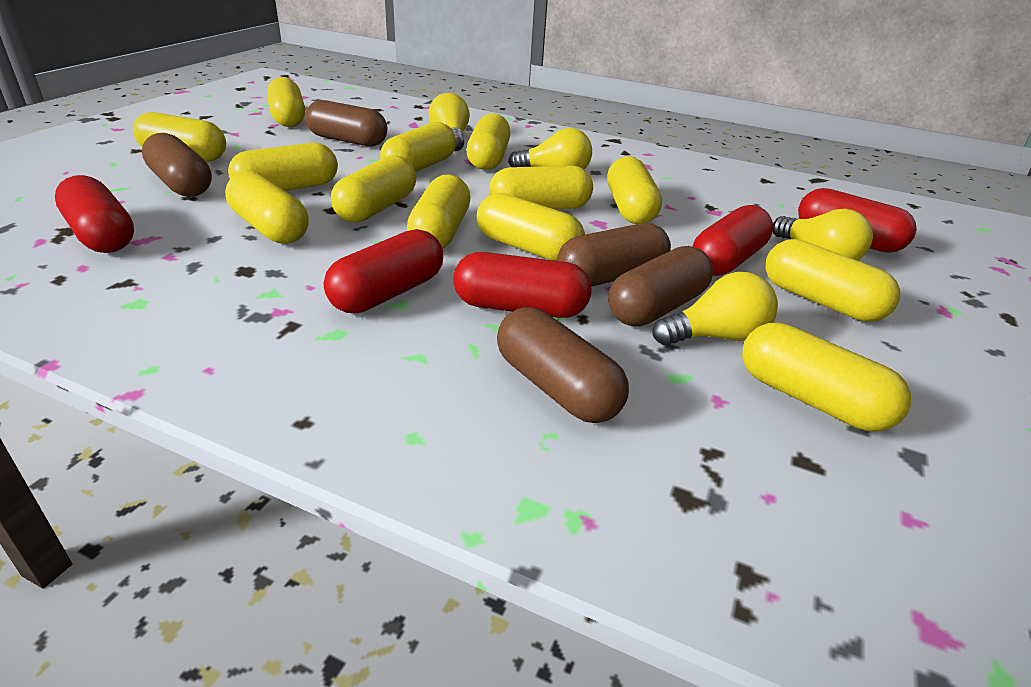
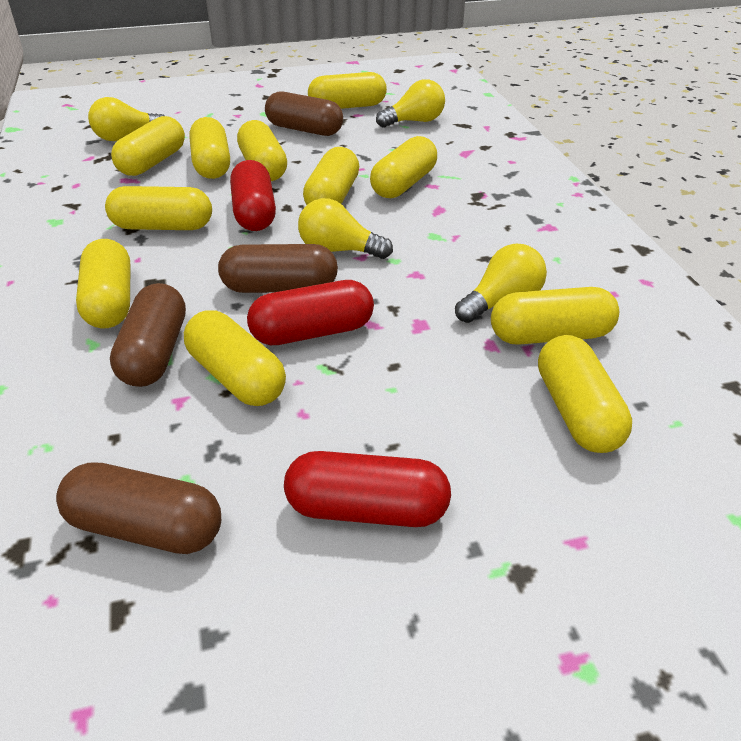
brown capsule: 5 -> 4
red capsule: 5 -> 3
yellow capsule: 13 -> 11

